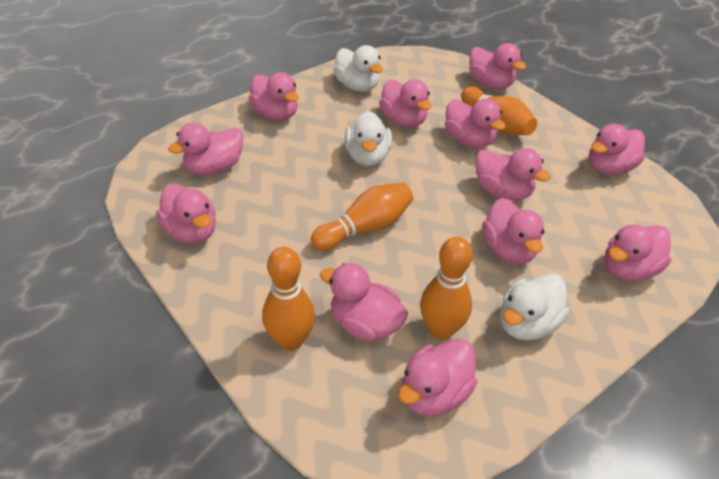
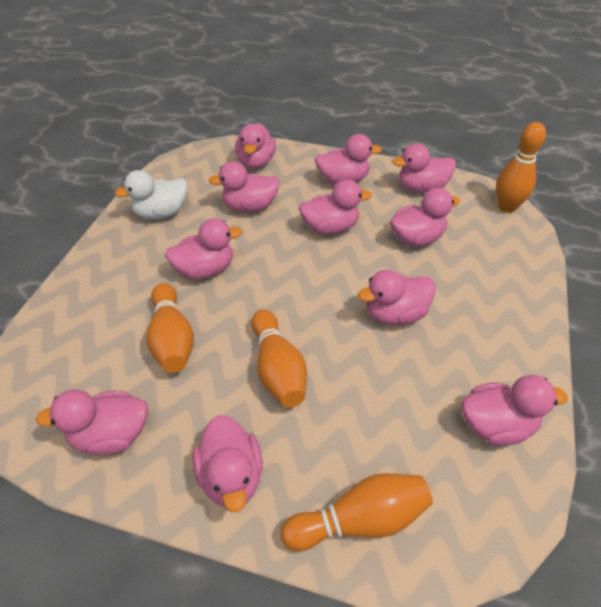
pink duck: 12 -> 11
white duck: 3 -> 1

